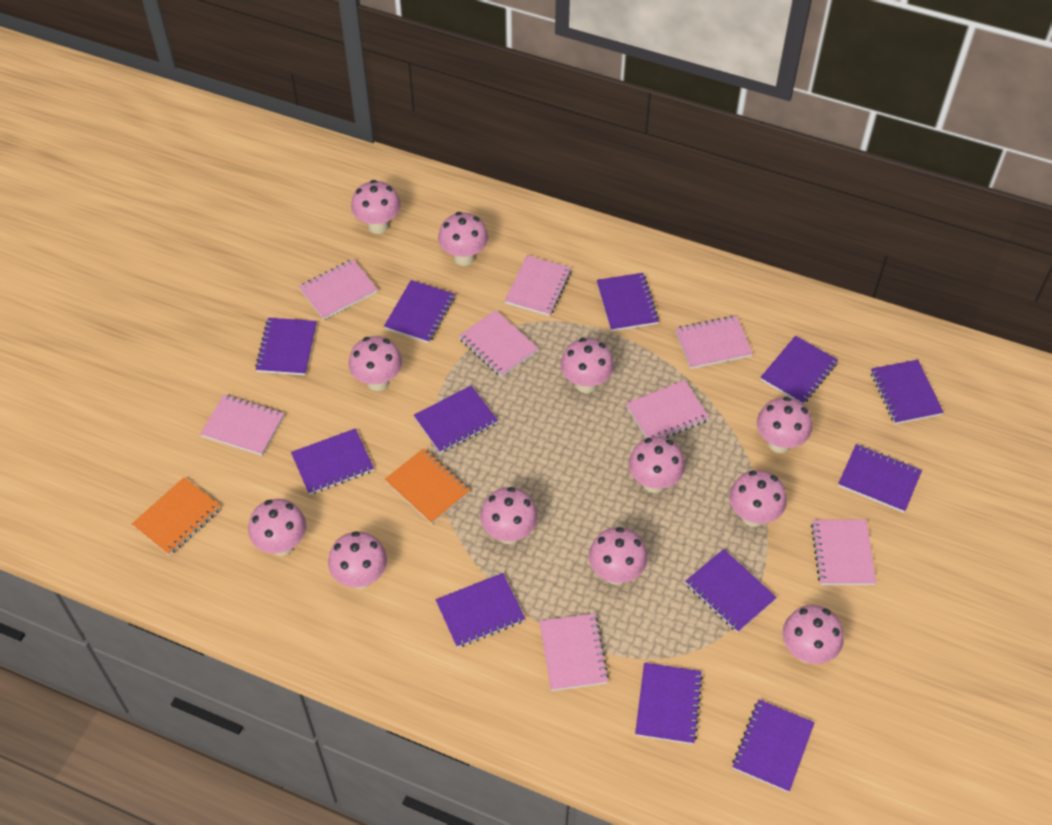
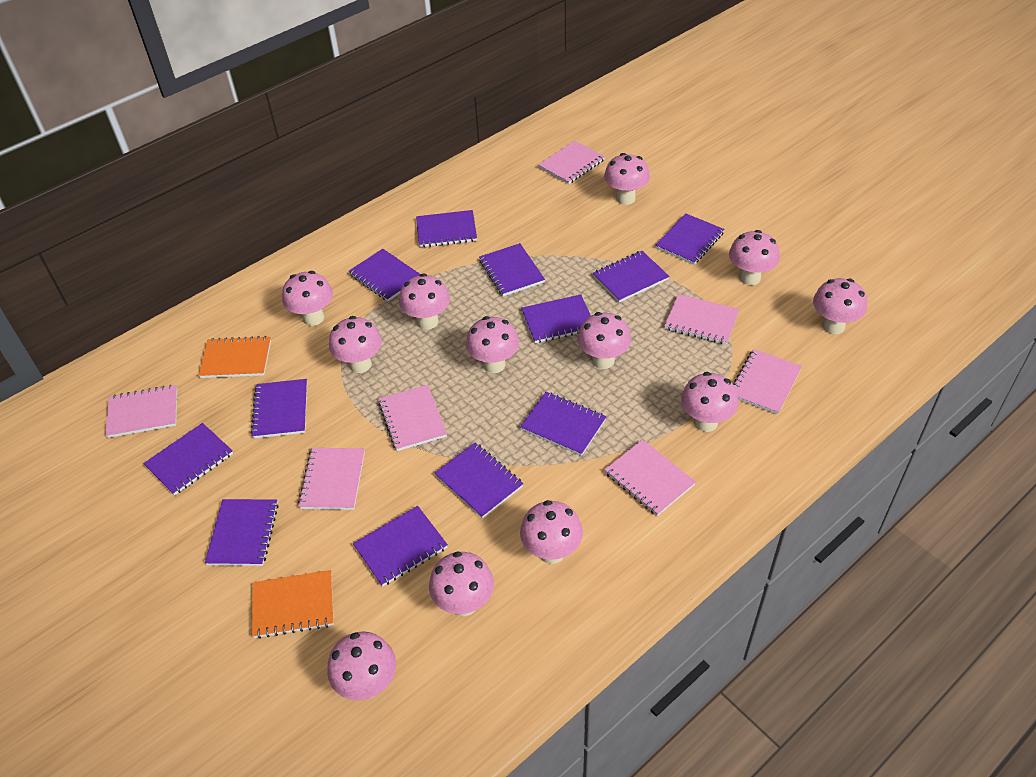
pink notebook: 8 -> 7

